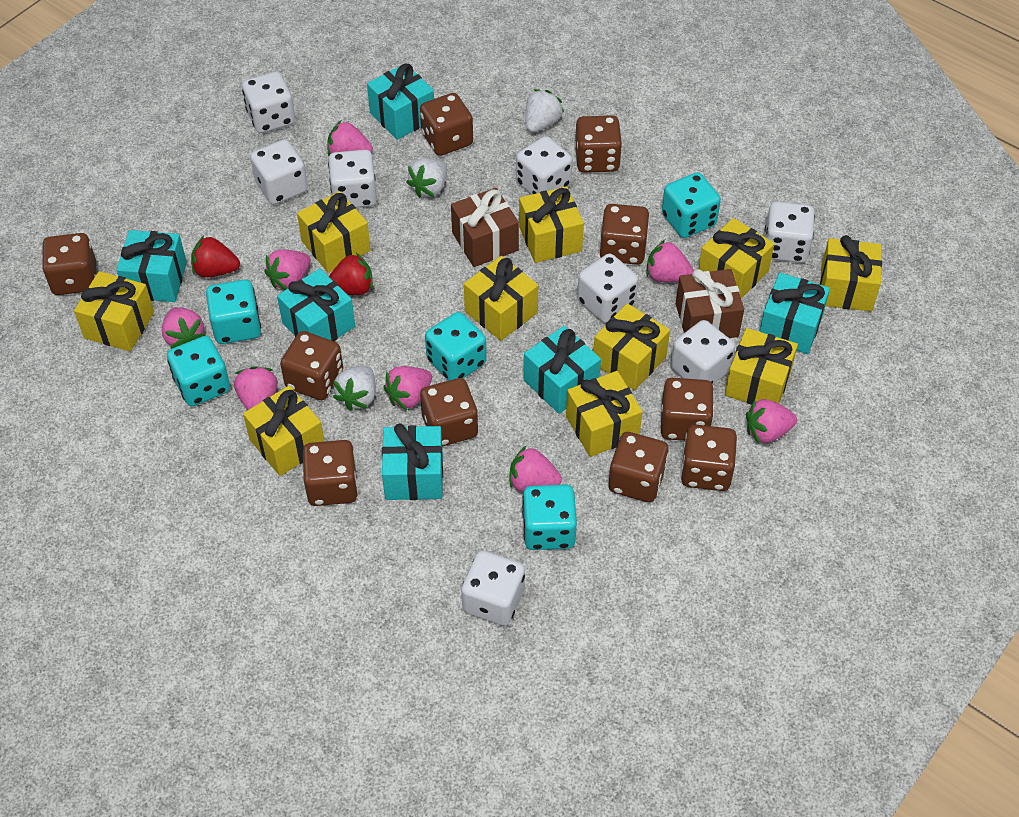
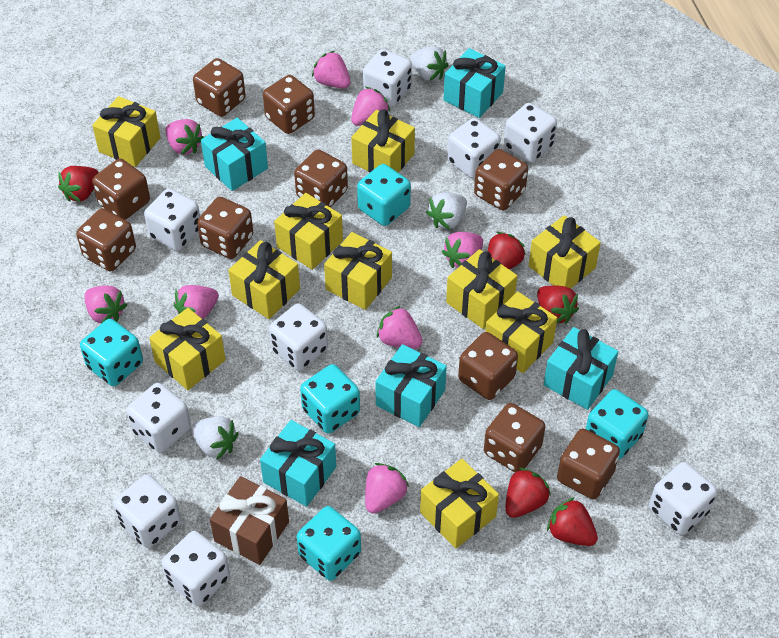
brown gift: 2 -> 1
red strawberry: 2 -> 5
turquoise gift: 6 -> 5
white dice: 8 -> 9

